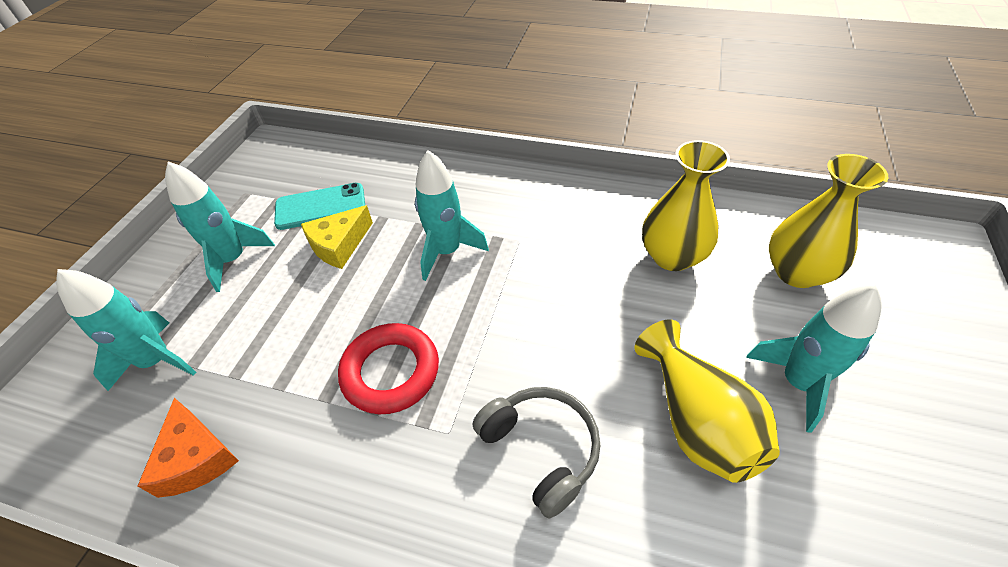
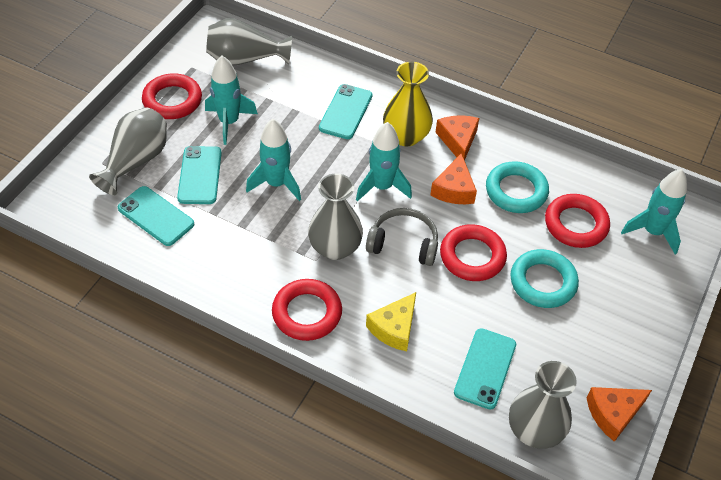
grey vase: 0 -> 4
orange cheese: 1 -> 3
red ring: 1 -> 4
turquoise phone: 1 -> 4
turquoise ring: 0 -> 2
yellow vase: 3 -> 1

